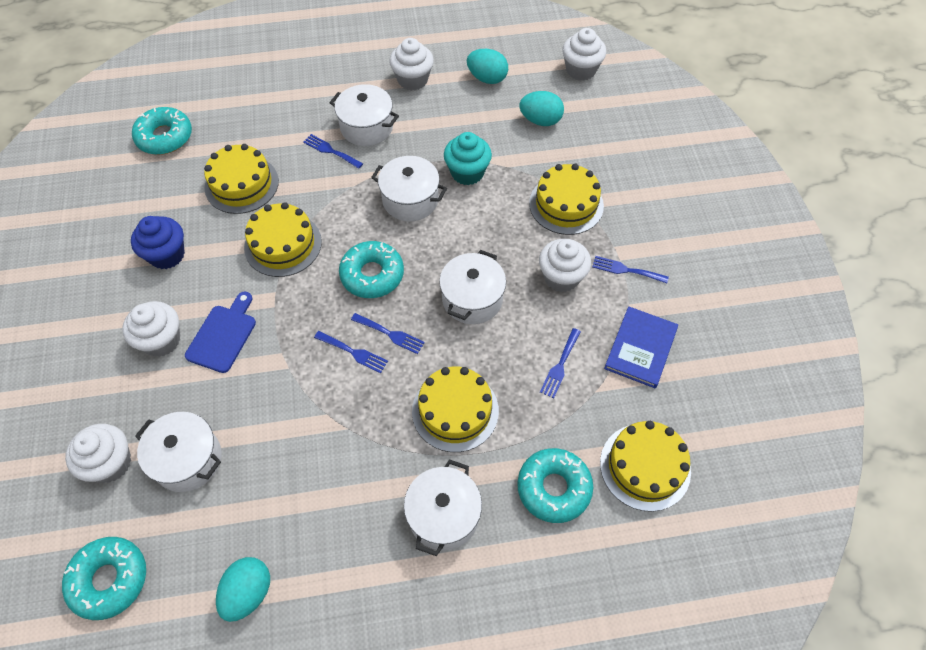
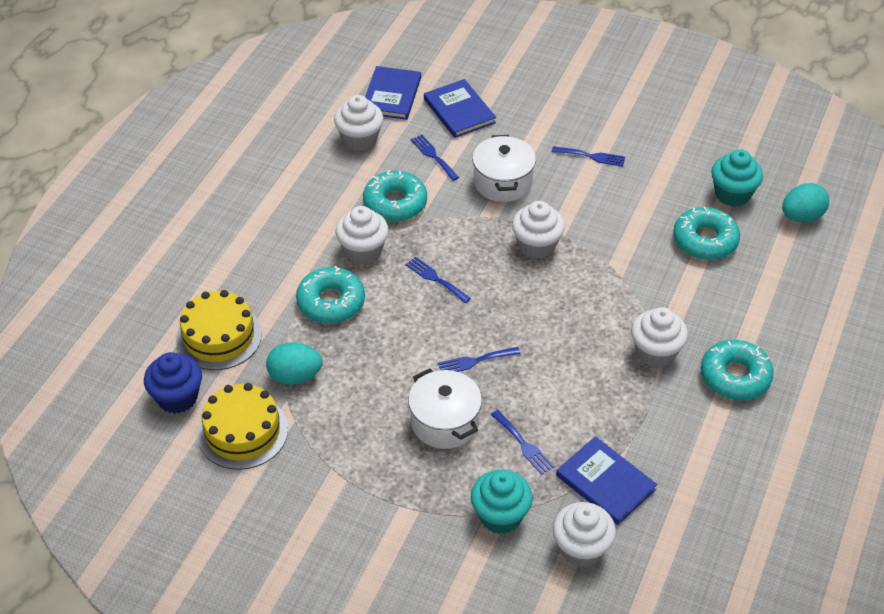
blue book: 1 -> 3
blue cutting board: 1 -> 0
turquoise cupcake: 1 -> 2
turquoise egg: 3 -> 2
white pot: 5 -> 2
yellow cake: 5 -> 2

